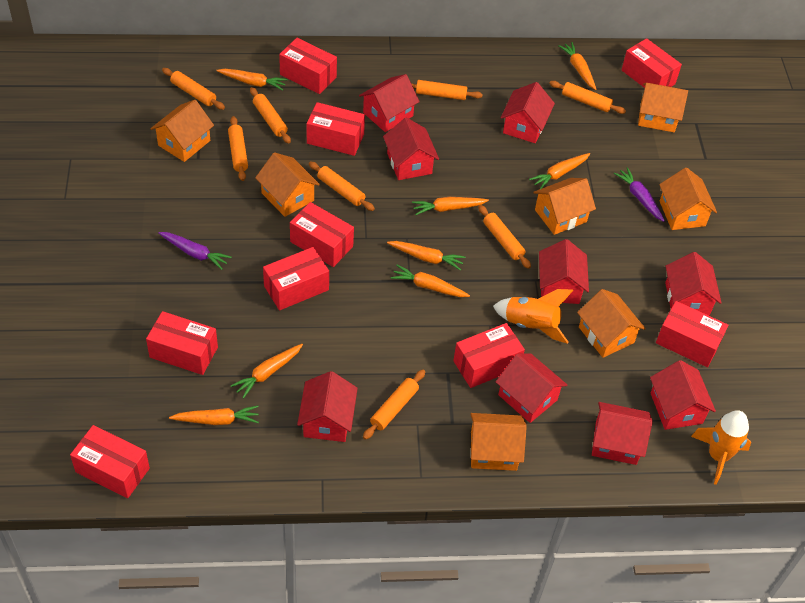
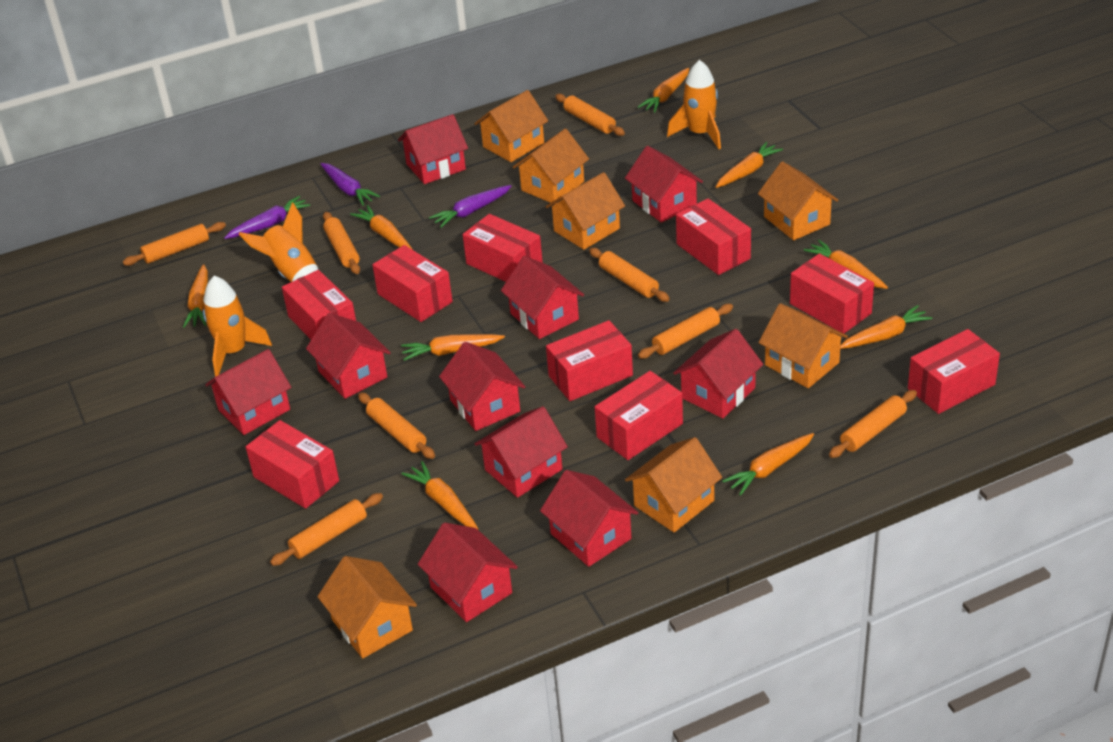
orange carrot: 8 -> 9
orange rocket: 2 -> 3
purple carrot: 2 -> 3
red house: 9 -> 10

